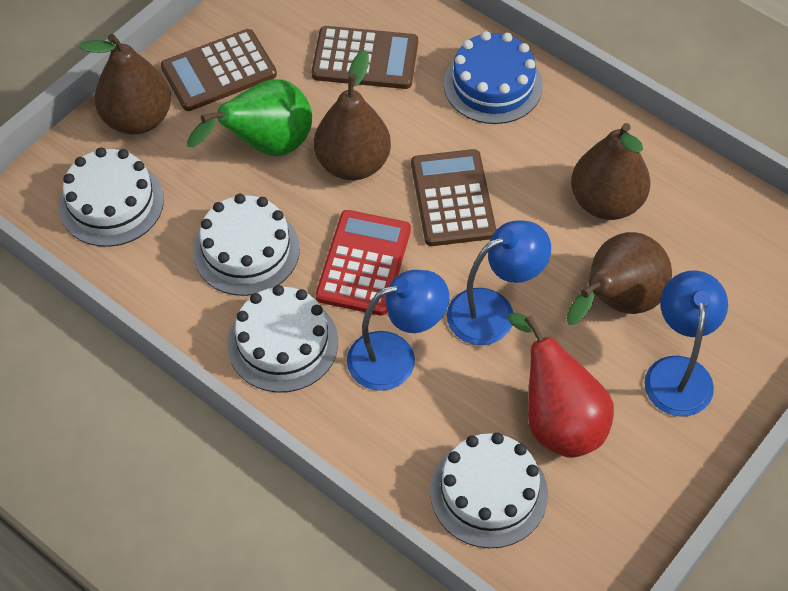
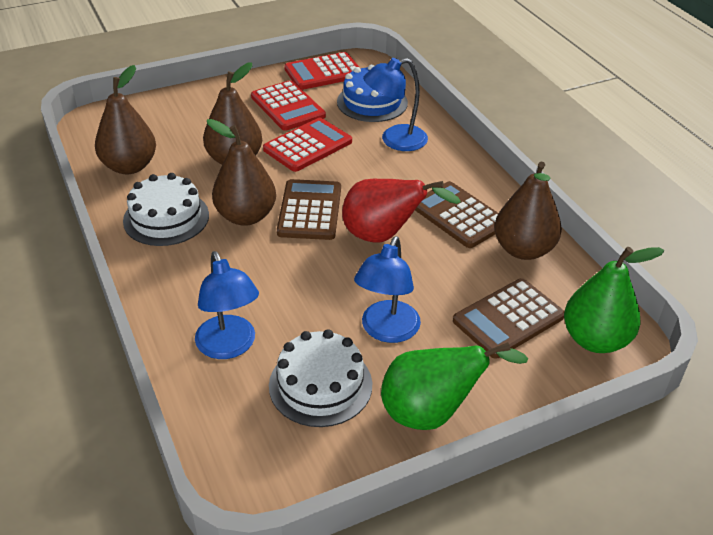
green pear: 1 -> 2
red calculator: 1 -> 3
white cake: 4 -> 2

